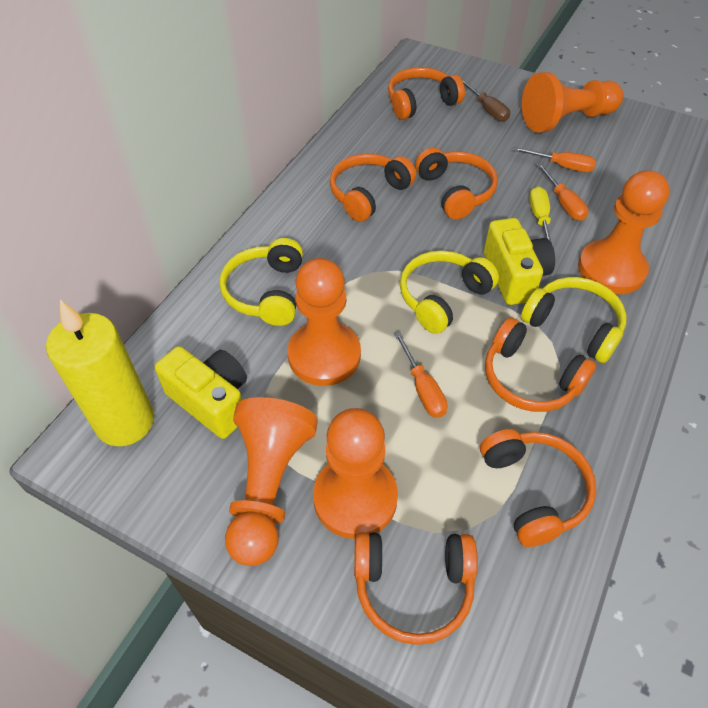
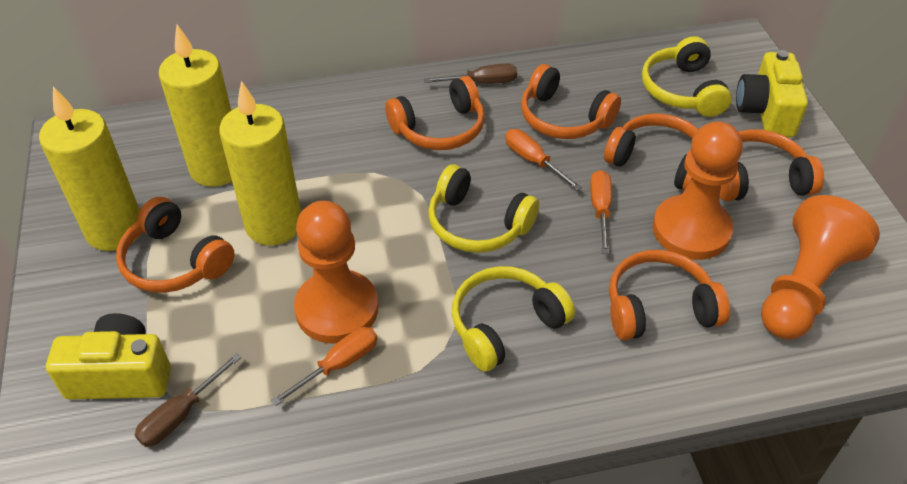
brown screwdriver: 1 -> 2
orange pawn: 5 -> 3
yellow candle: 1 -> 3
yellow screwdriver: 1 -> 0

